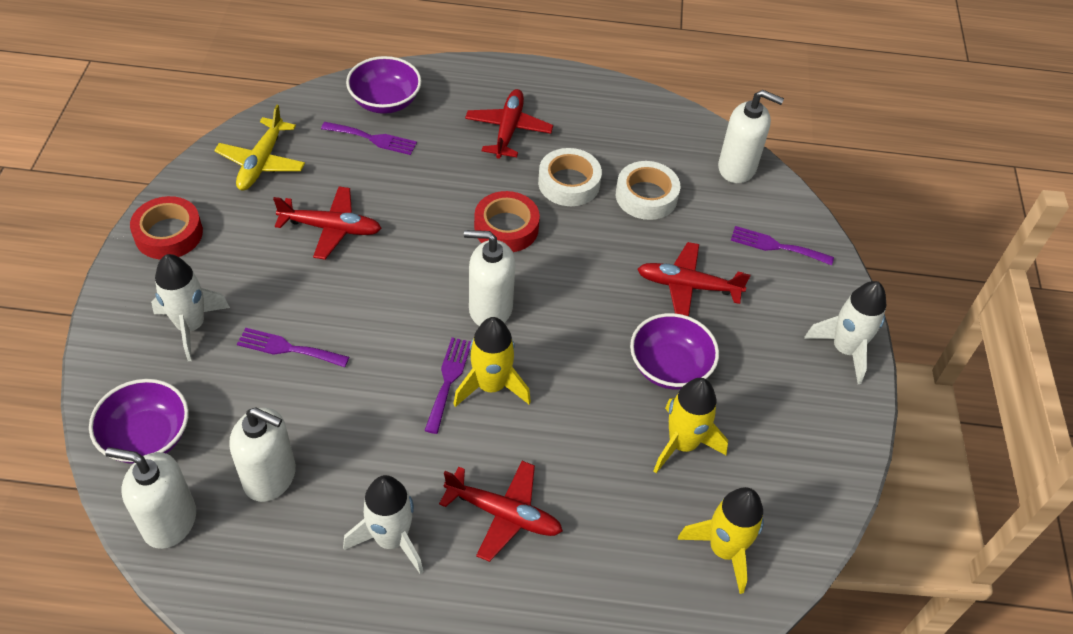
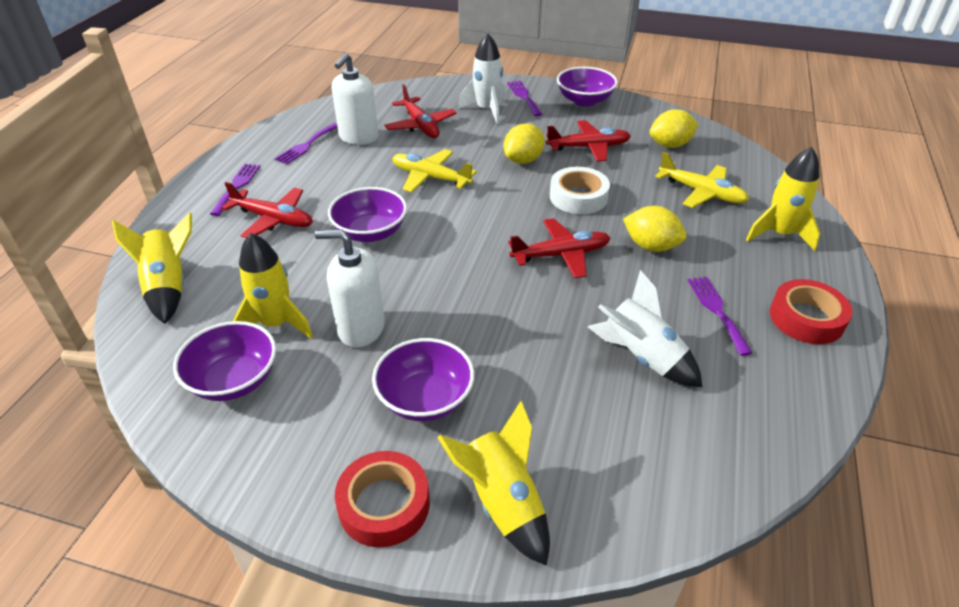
purple bowl: 3 -> 4
white rocket: 3 -> 2
white soap dispenser: 4 -> 2
white tape: 2 -> 1
yellow lemon: 0 -> 3
yellow plane: 1 -> 2
yellow rocket: 3 -> 4

